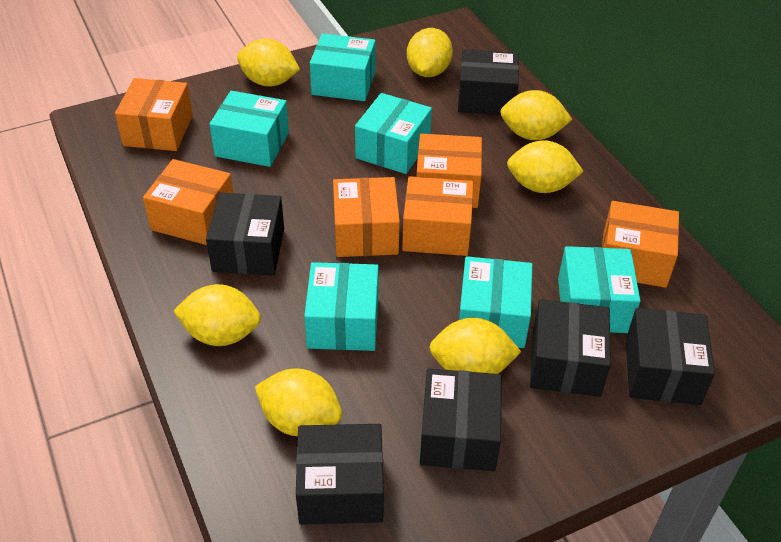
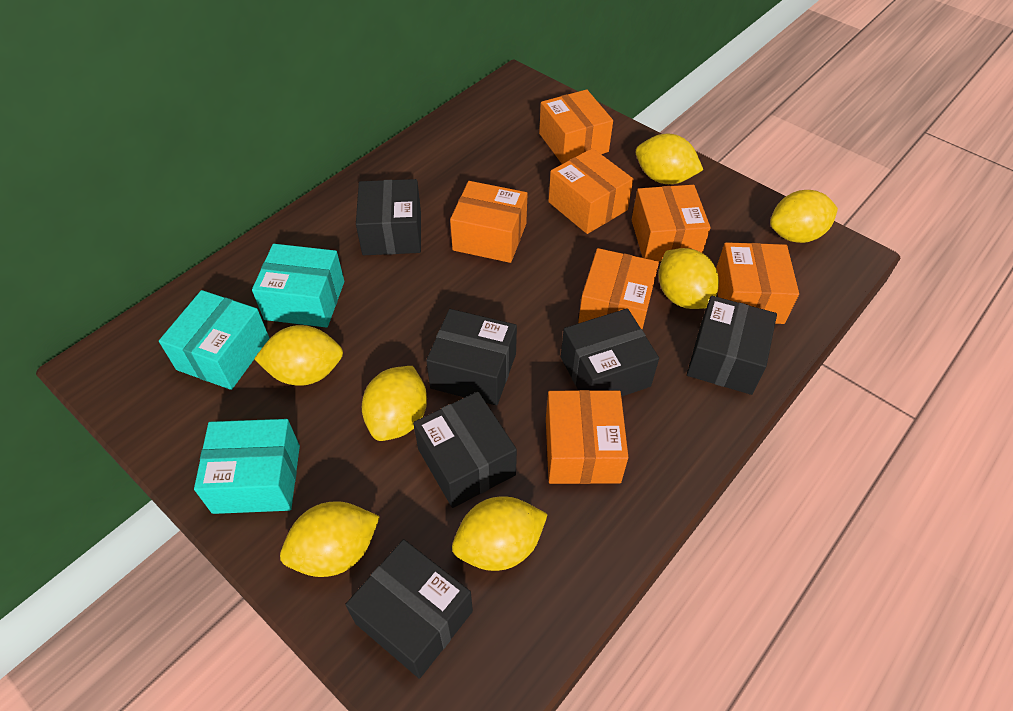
orange box: 6 -> 7
turquoise box: 6 -> 3

